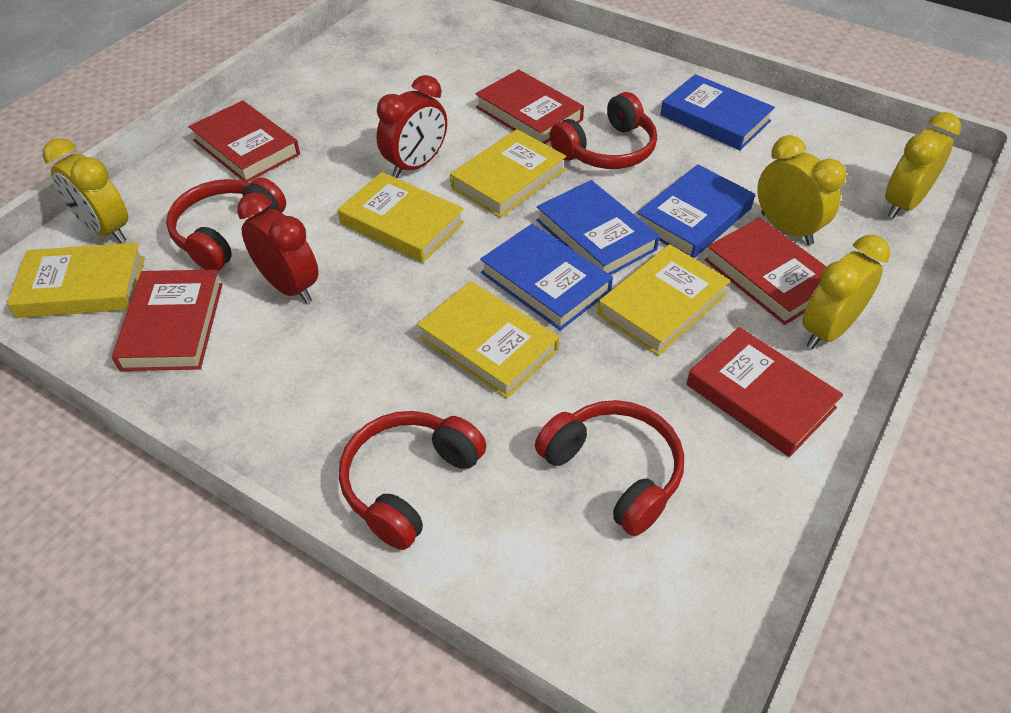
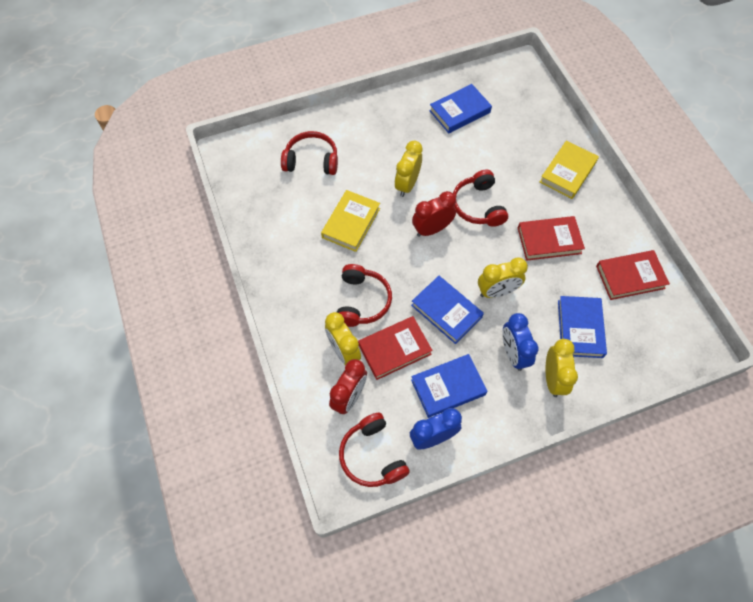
blue clock: 0 -> 2
red book: 5 -> 3
yellow book: 5 -> 2

